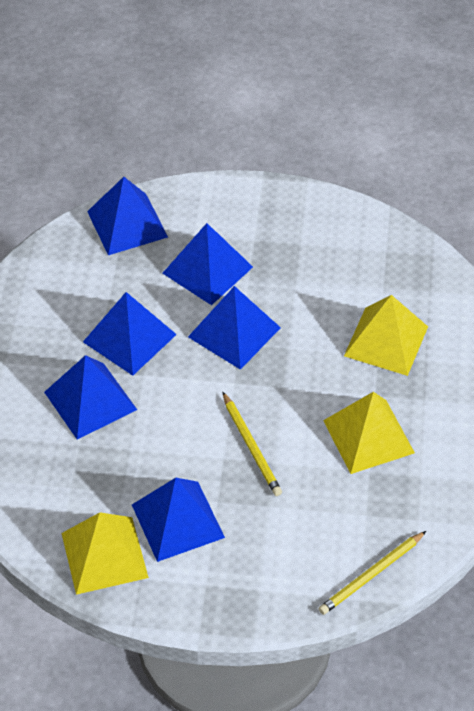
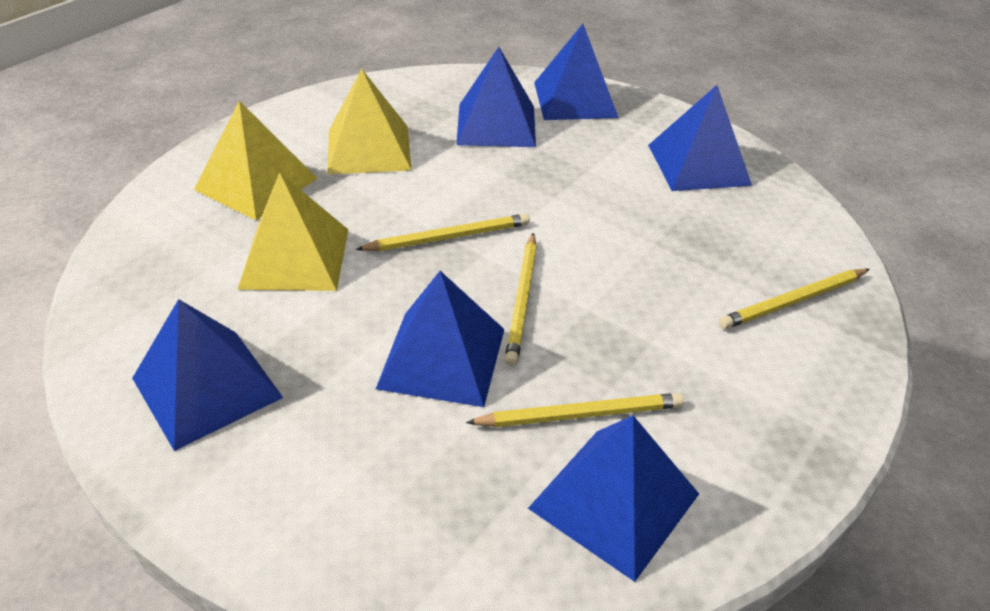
yellow pencil: 2 -> 4

